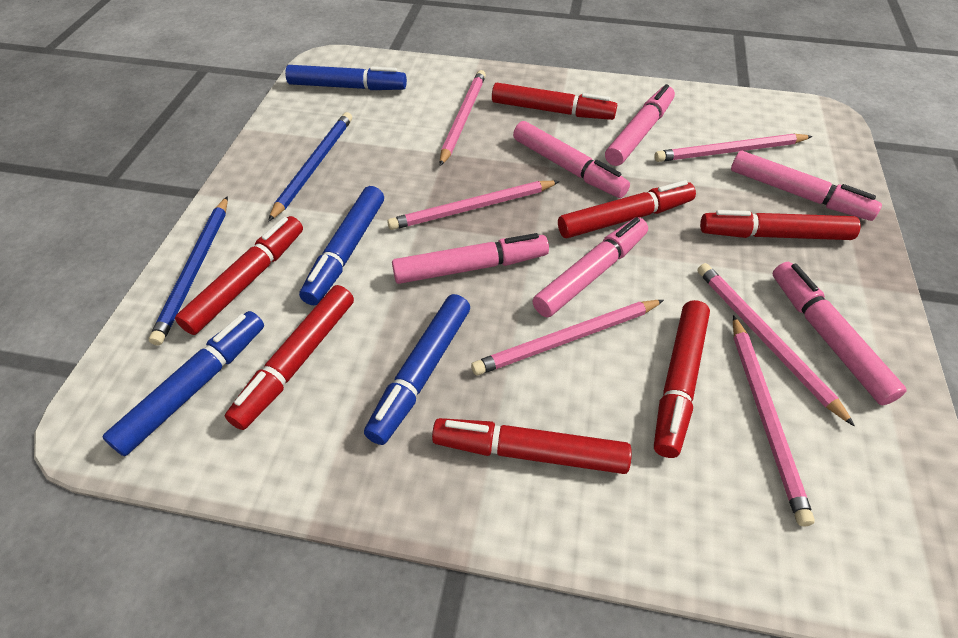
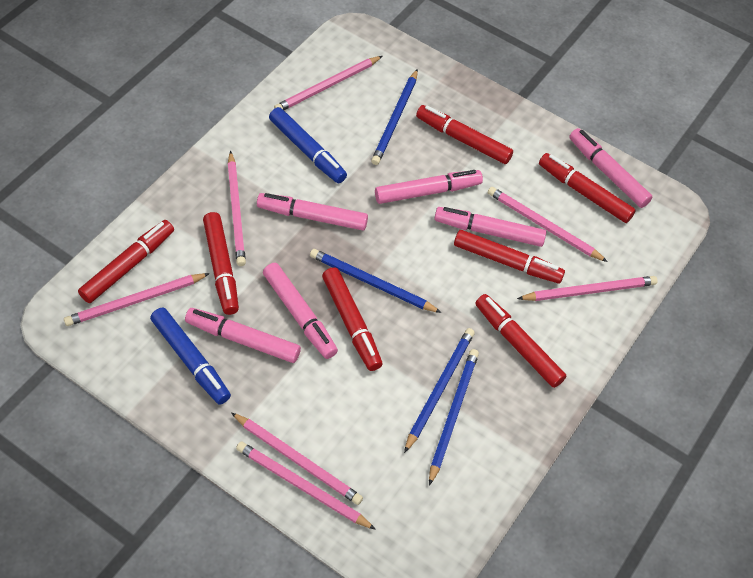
blue marker: 4 -> 2
blue pencil: 2 -> 4
pink pencil: 6 -> 7

